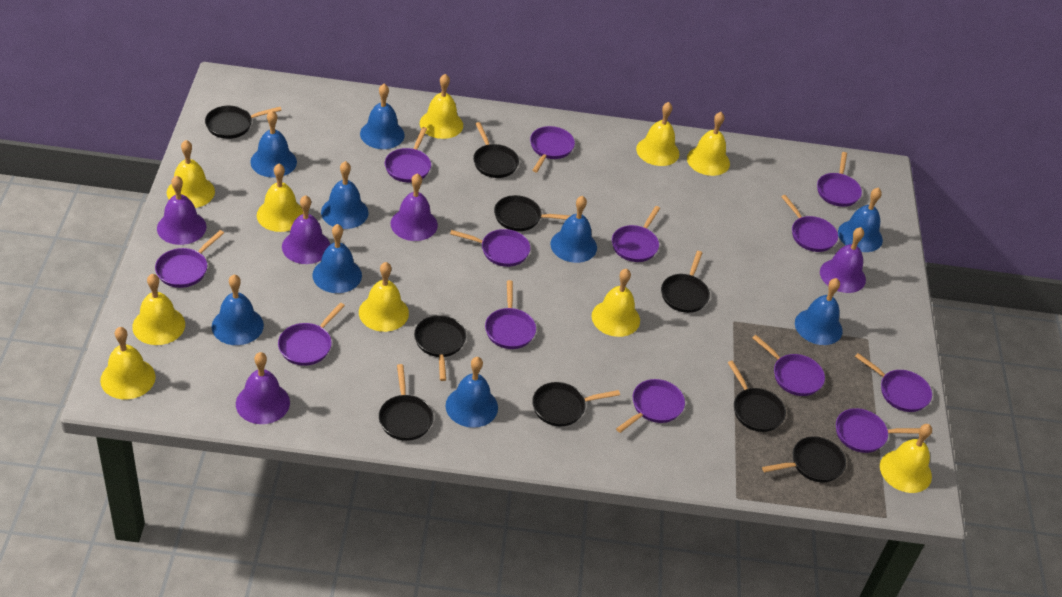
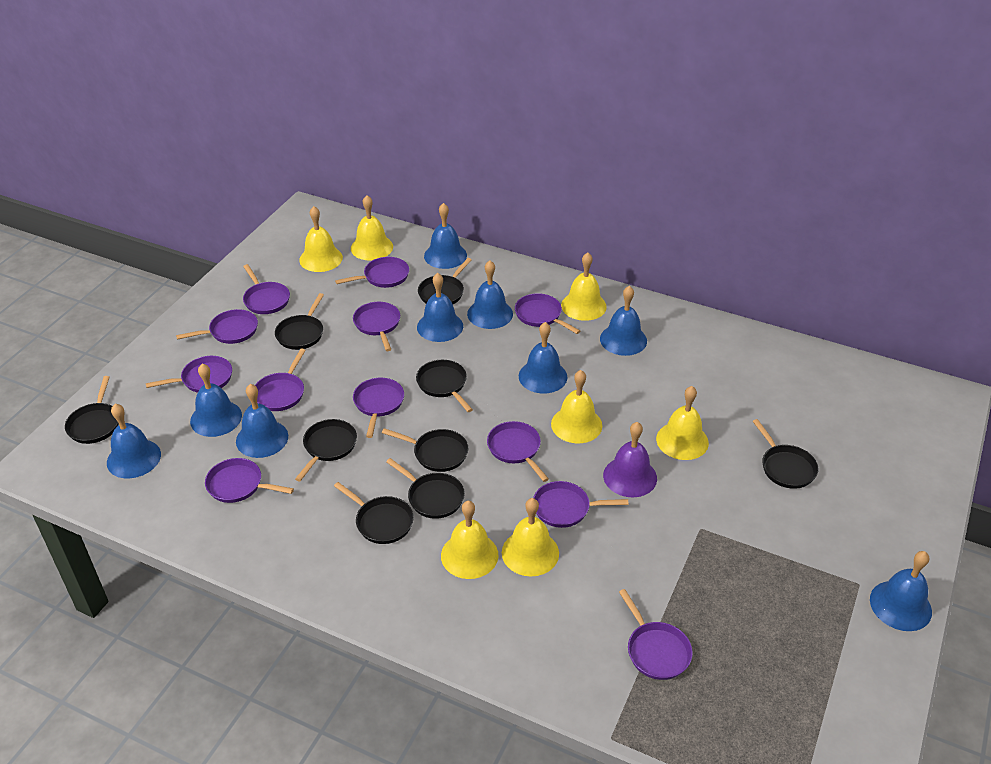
purple bell: 5 -> 1
purple pan: 13 -> 12
yellow bell: 10 -> 7

